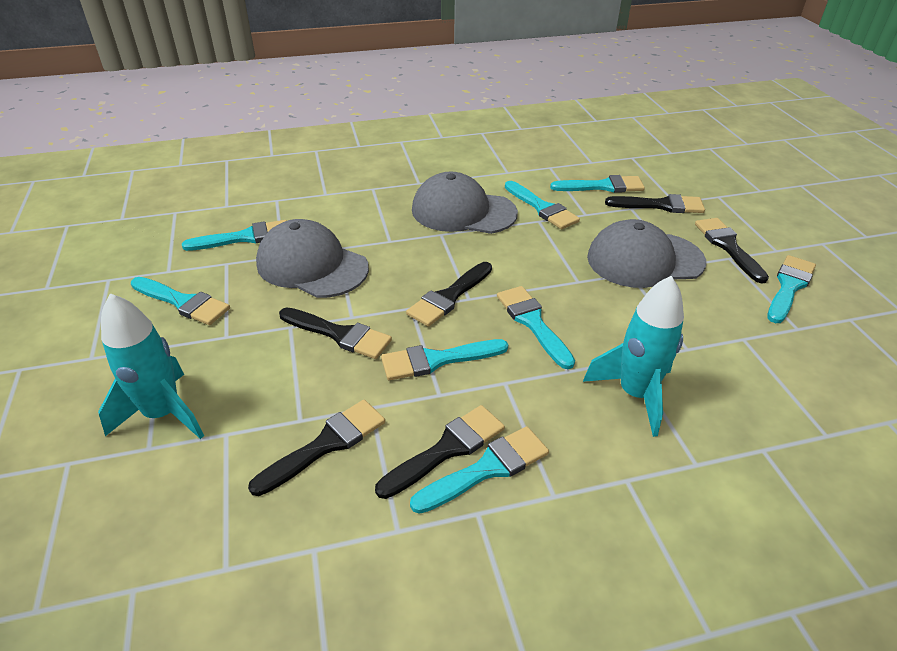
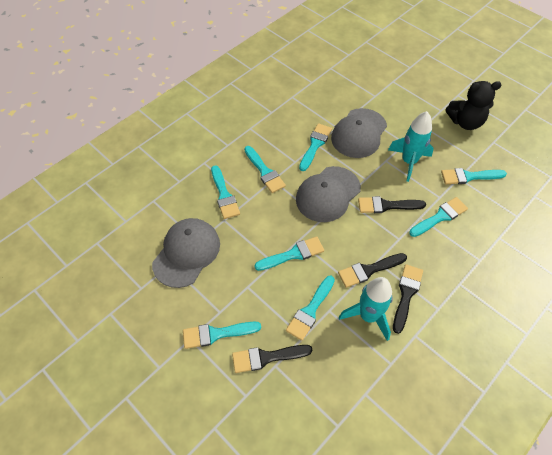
black brush: 6 -> 4
black teddy bear: 0 -> 1

